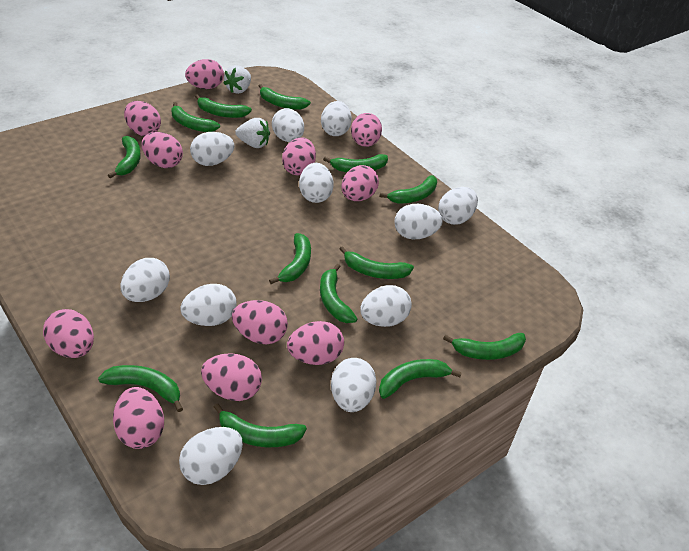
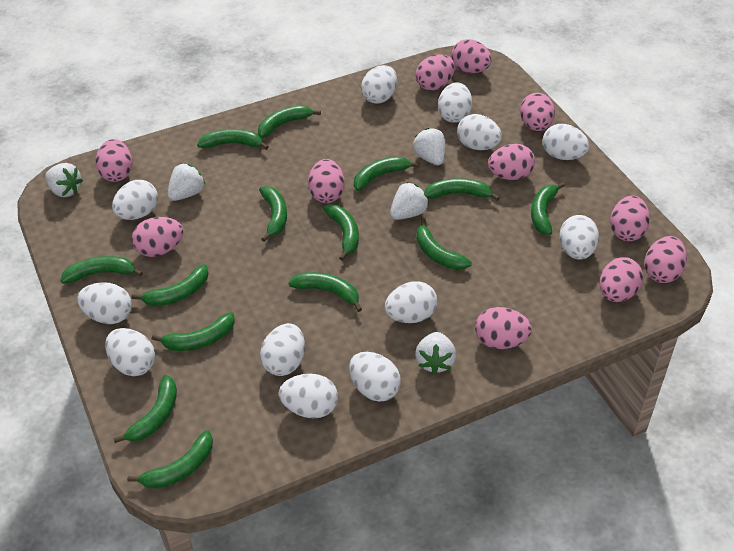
green banana: 13 -> 14
white egg: 11 -> 12
white strawberry: 2 -> 5

